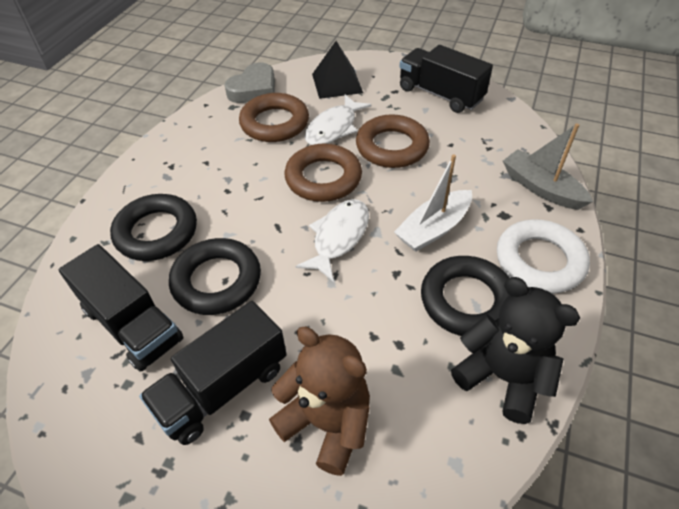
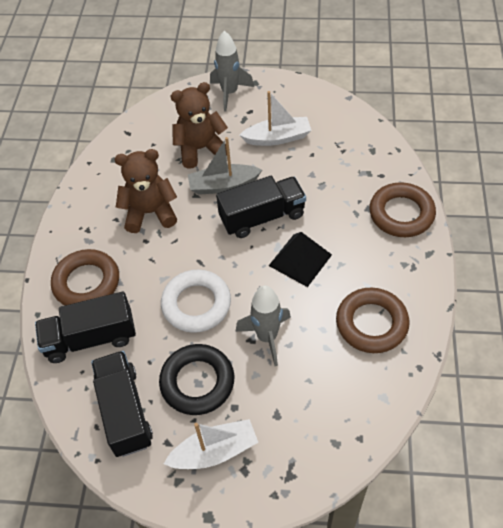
black ring: 3 -> 1
black teddy bear: 1 -> 0
brown teddy bear: 1 -> 2
grey heart: 1 -> 0
grey rocket: 0 -> 2
white boat: 1 -> 2
white fish: 2 -> 0

